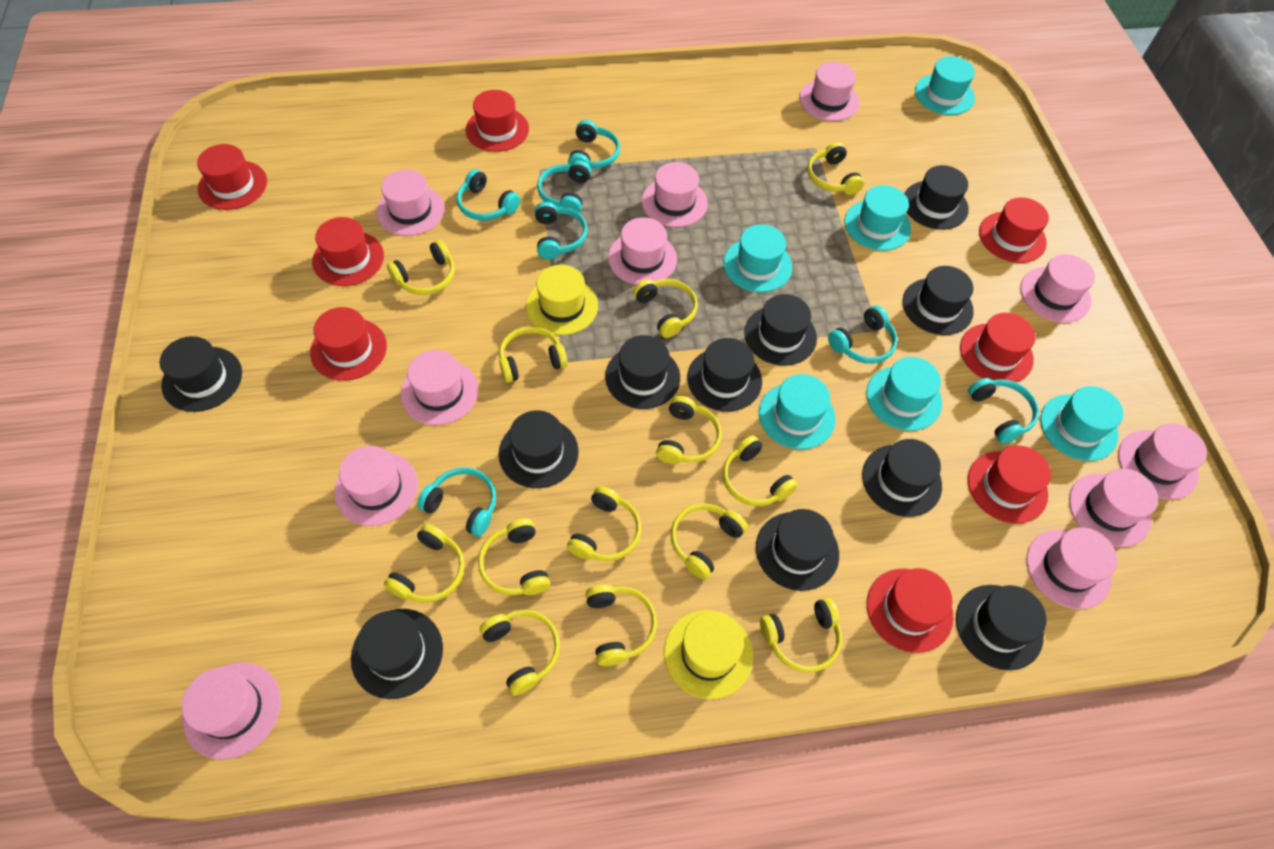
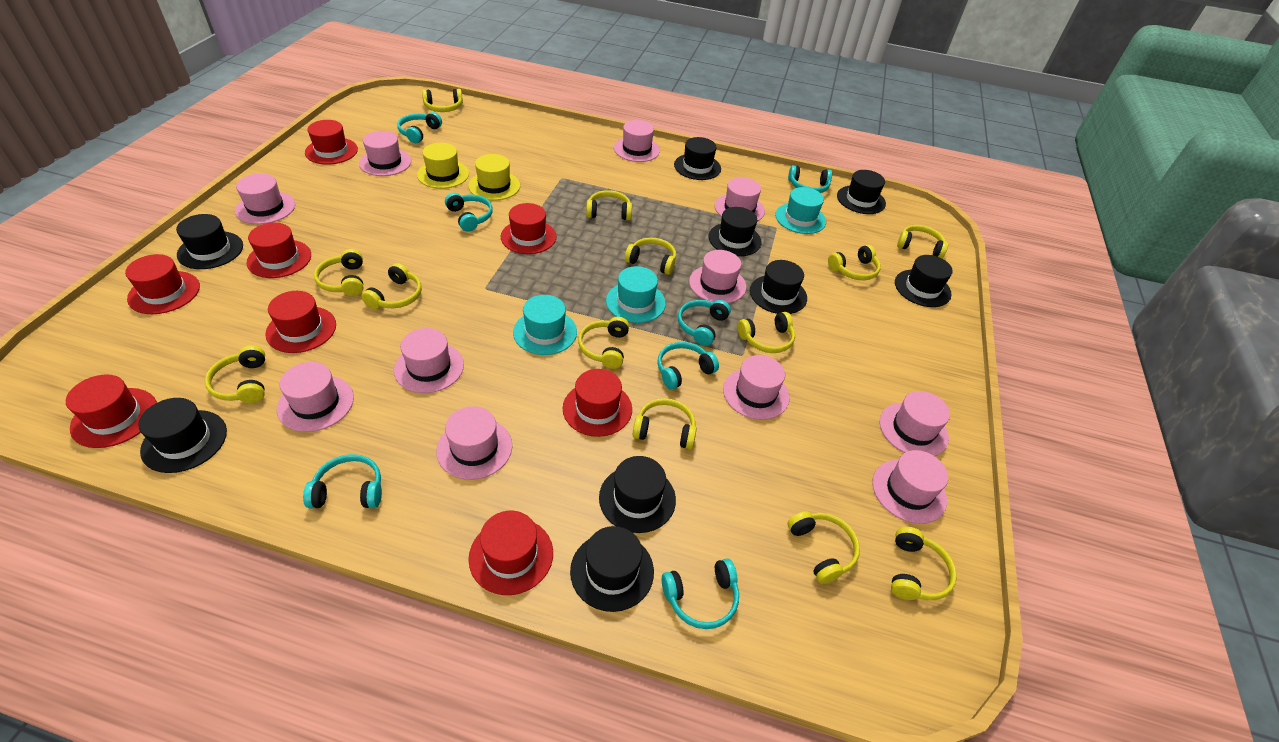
black hat: 11 -> 9
turquoise hat: 6 -> 3

